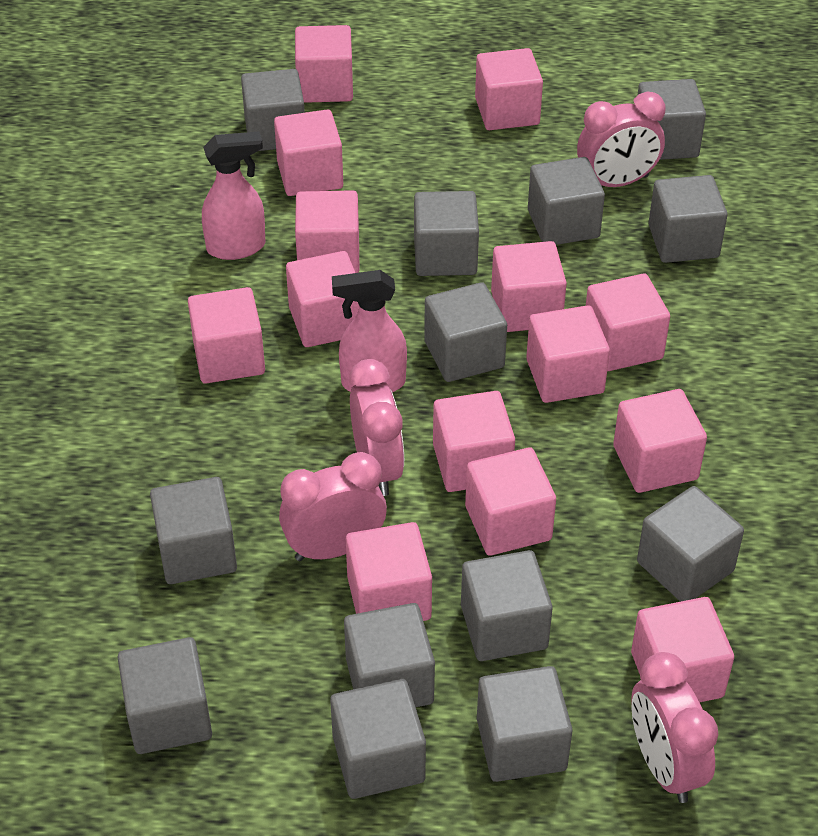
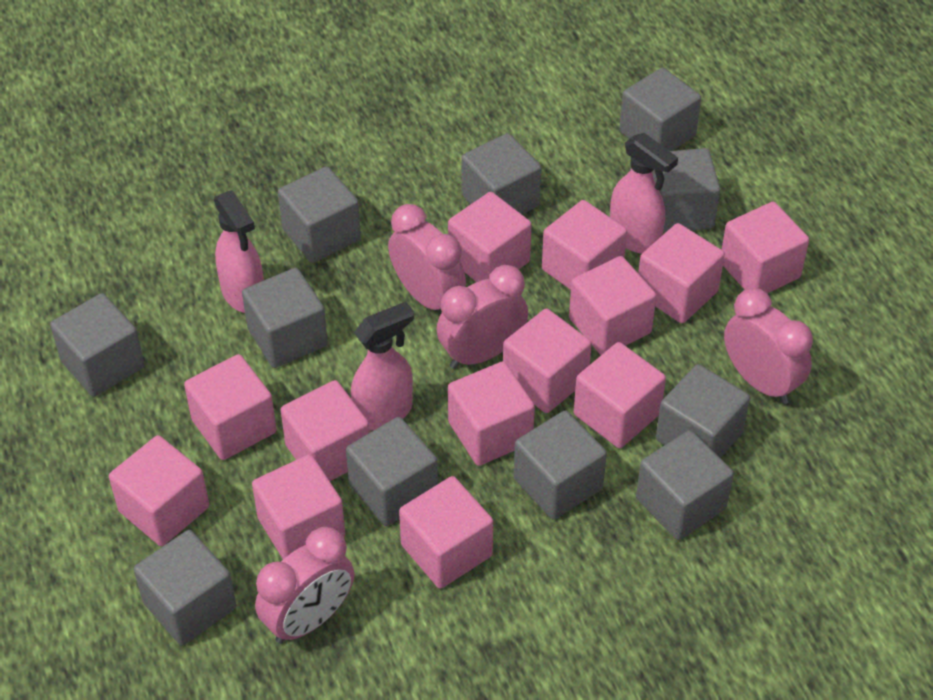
grey cube: 13 -> 11
pink cube: 14 -> 13
pink spray bottle: 2 -> 3

